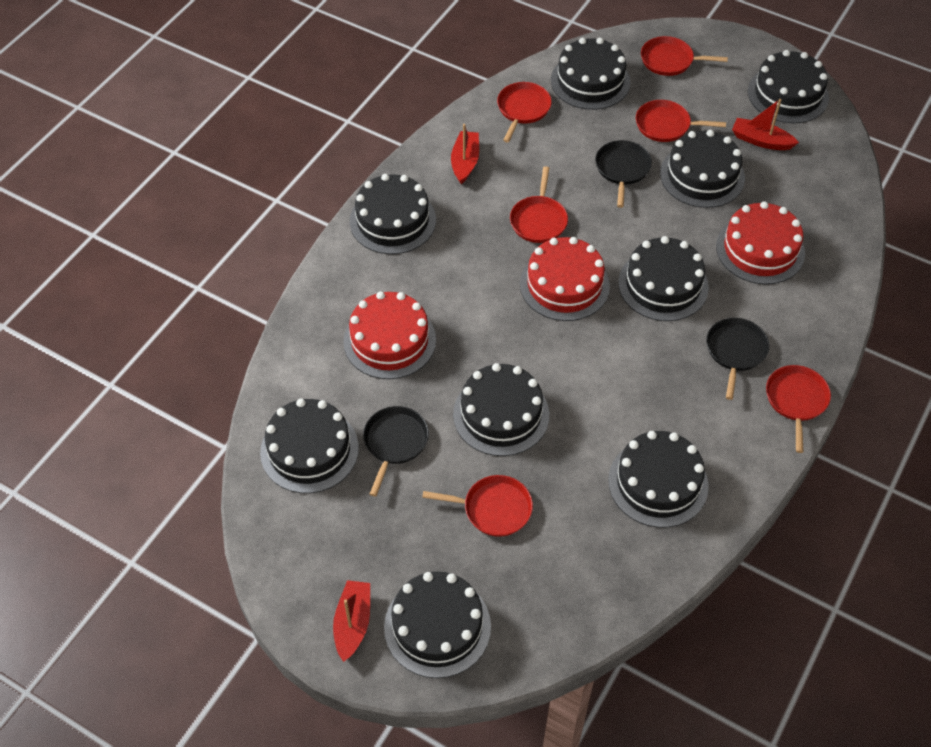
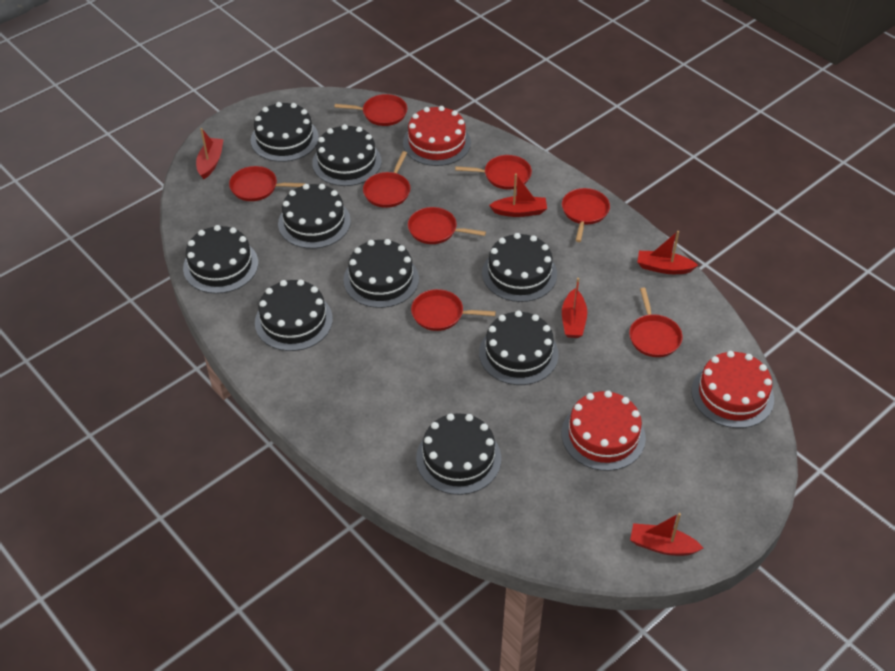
black pan: 3 -> 0
red boat: 3 -> 5
red pan: 6 -> 8

